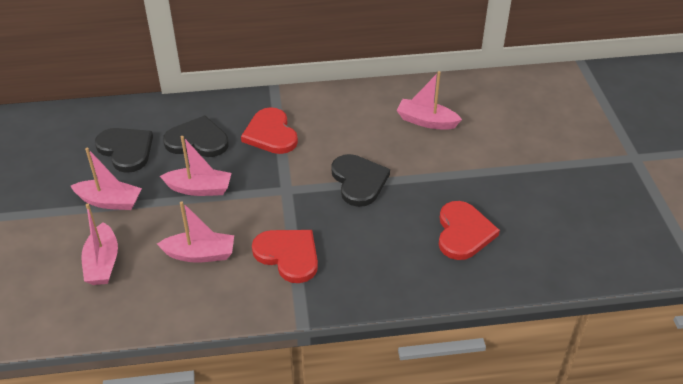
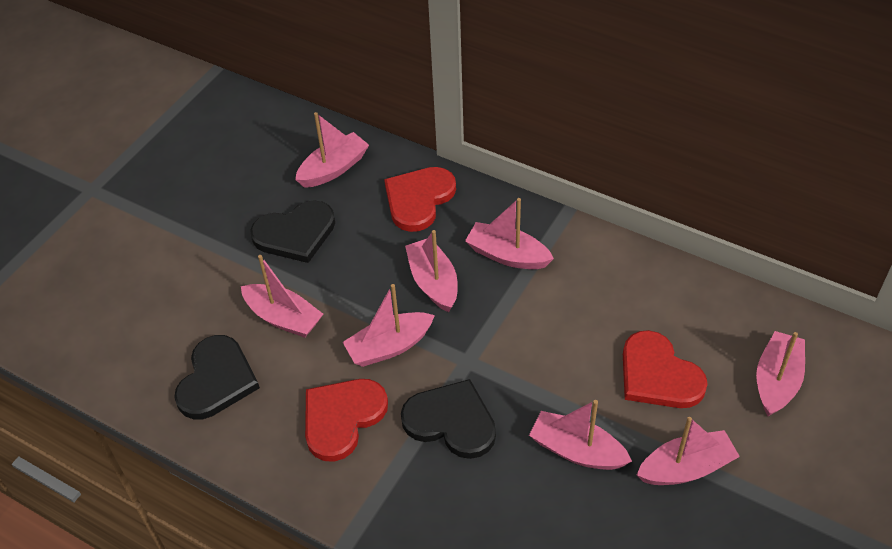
pink boat: 5 -> 8

